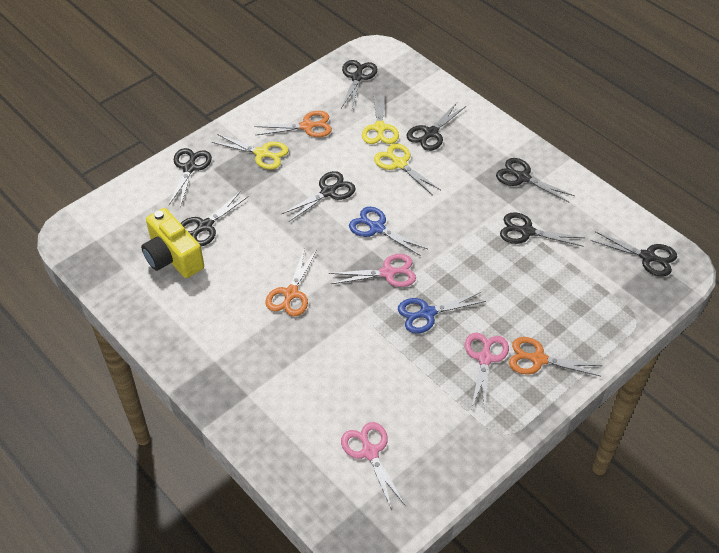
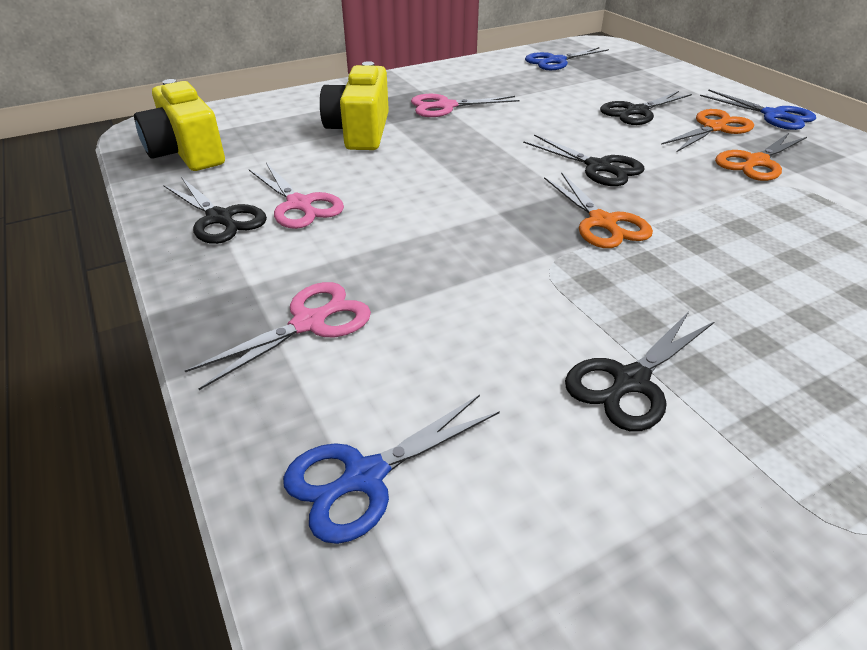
black scissors: 8 -> 4
blue scissors: 2 -> 3
yellow camera: 1 -> 2
yellow scissors: 3 -> 0

